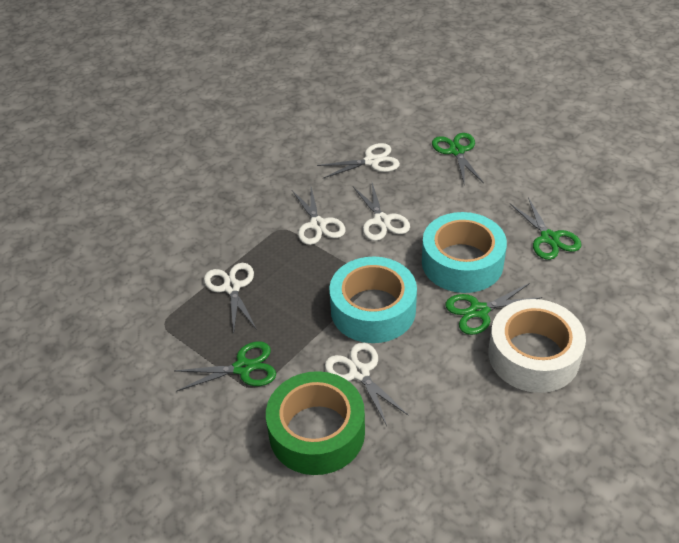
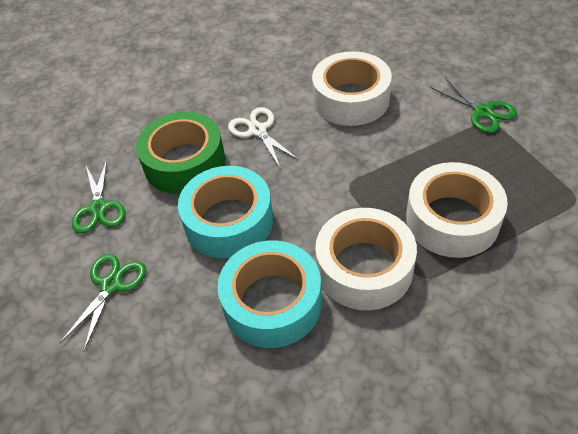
green scissors: 4 -> 3
white scissors: 5 -> 1
white tape: 1 -> 3

